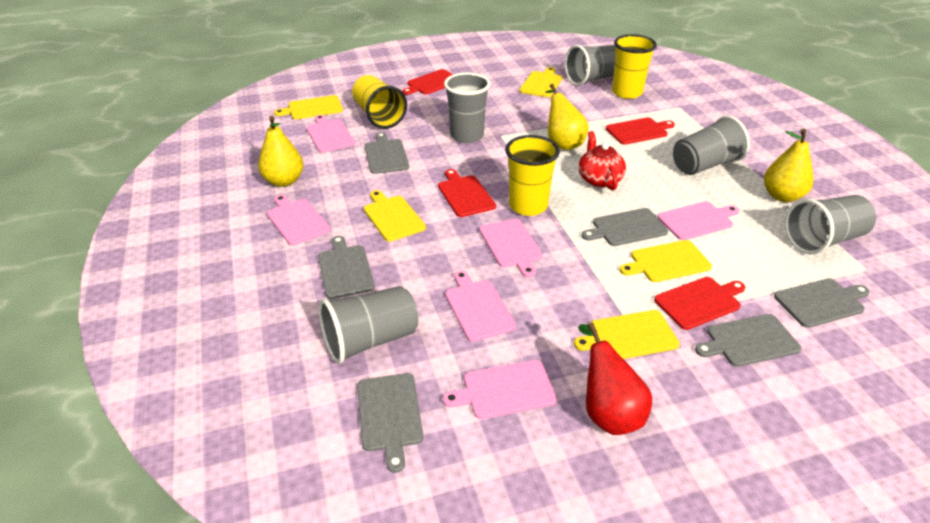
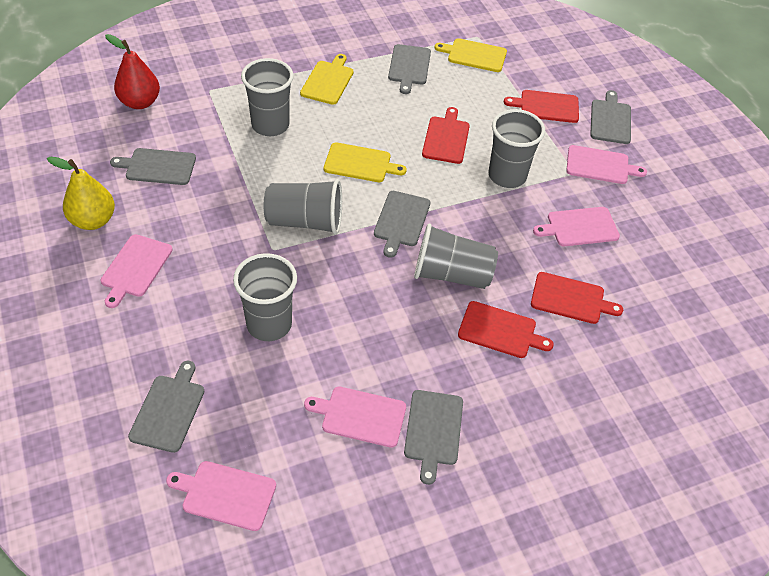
pink cutting board: 6 -> 5
red teapot: 1 -> 0
yellow cup: 3 -> 0
yellow cutting board: 5 -> 3
yellow pear: 3 -> 1

